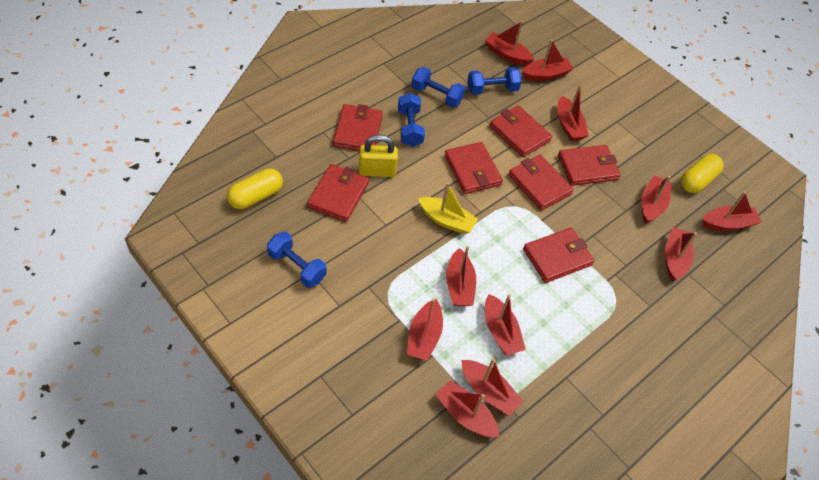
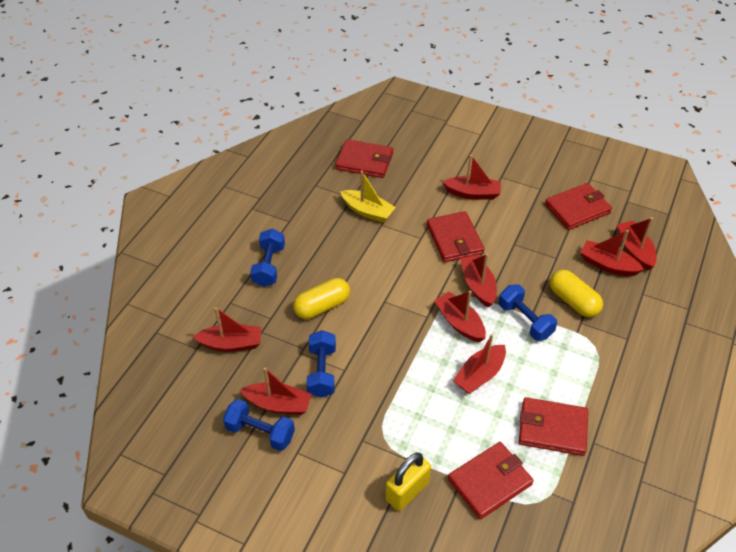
red boat: 11 -> 8
red wallet: 7 -> 5

